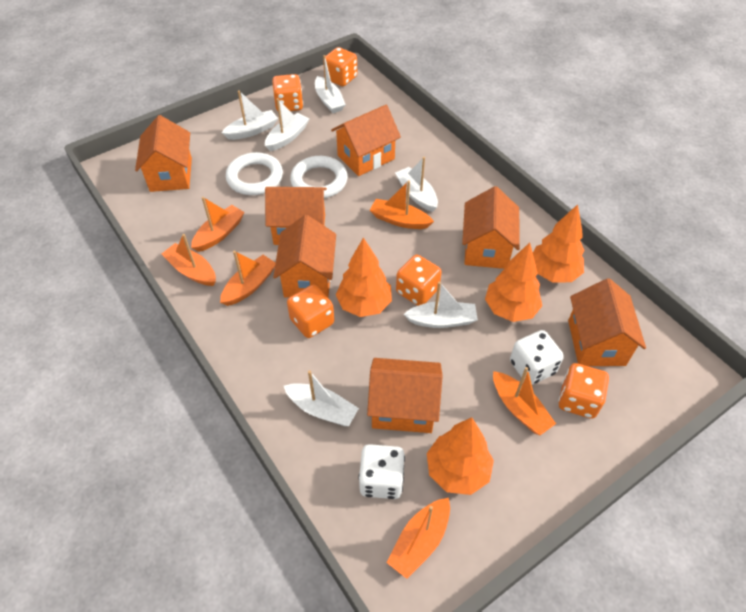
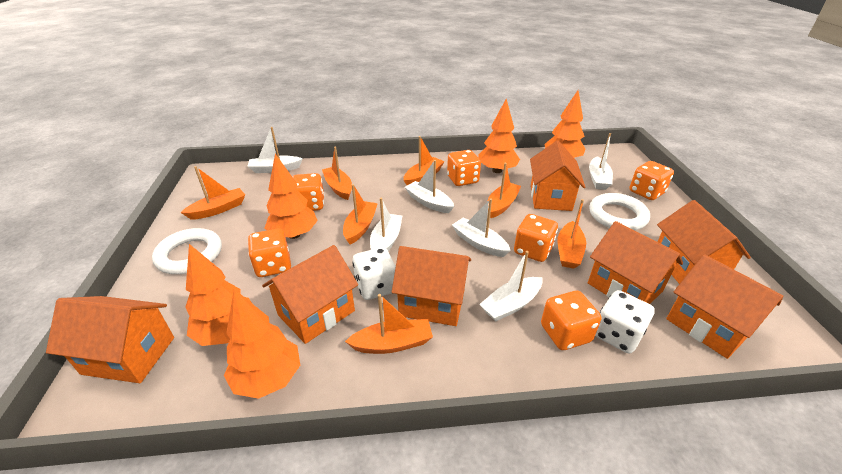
orange boat: 6 -> 7
orange dice: 5 -> 6
orange tree: 4 -> 5

